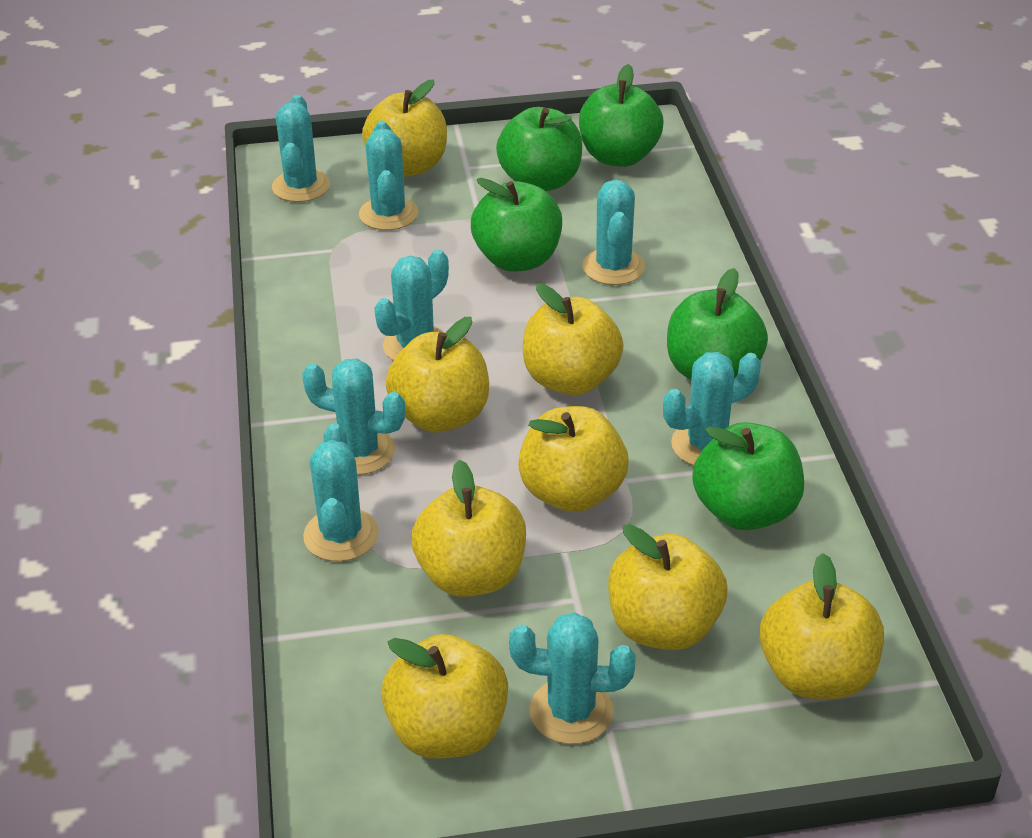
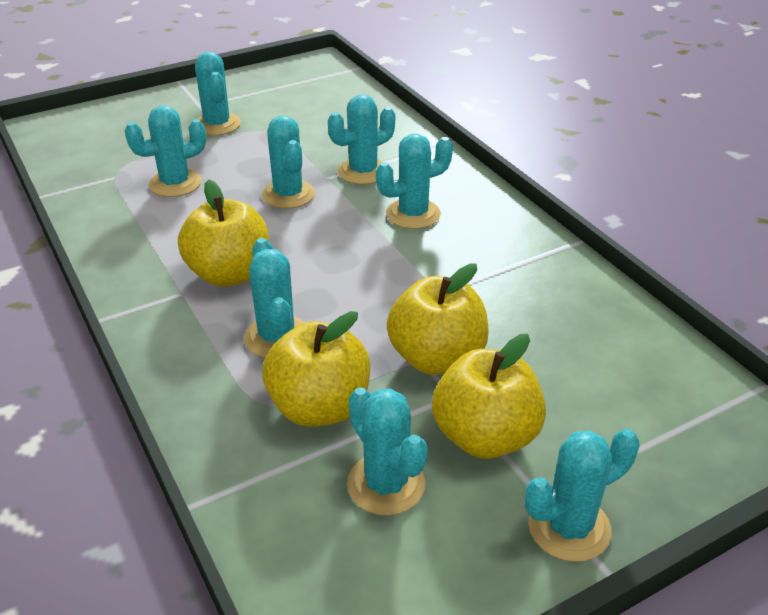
green apple: 5 -> 0
yellow apple: 8 -> 4

